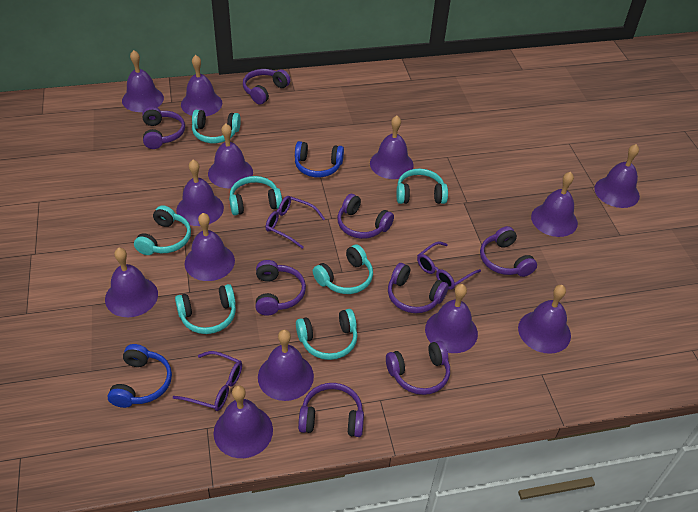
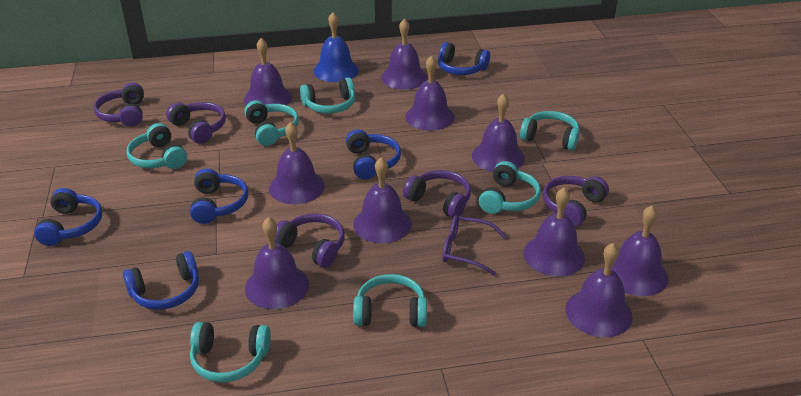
blue bell: 0 -> 1
blue headphones: 2 -> 5
purple bell: 13 -> 10
purple glasses: 3 -> 1
purple headphones: 8 -> 5

